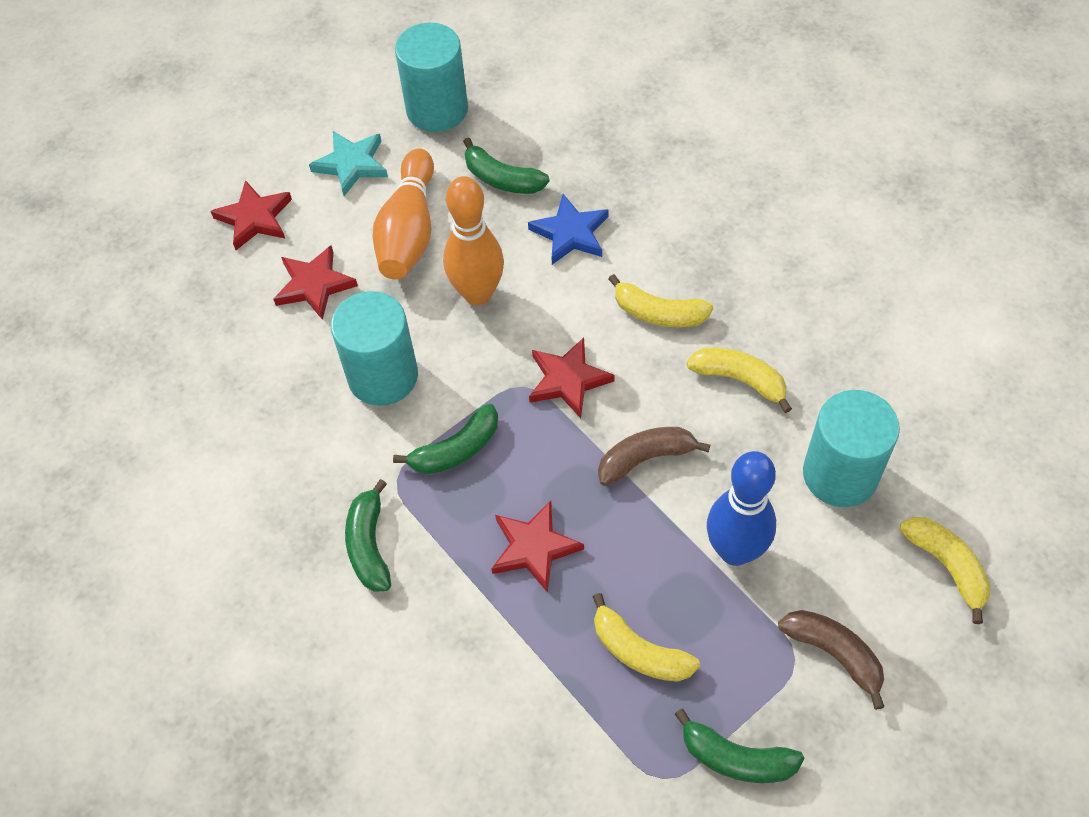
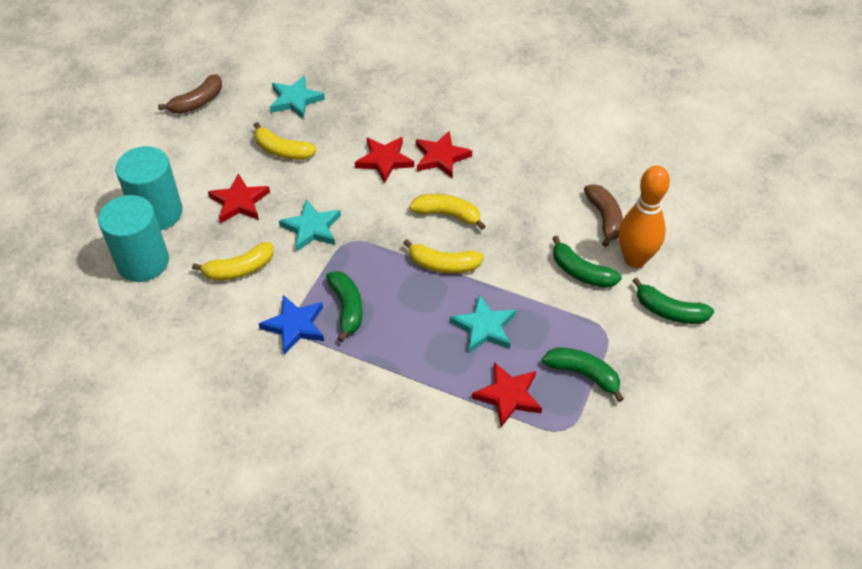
blue bowling pin: 1 -> 0
orange bowling pin: 2 -> 1
turquoise cylinder: 3 -> 2
turquoise star: 1 -> 3

